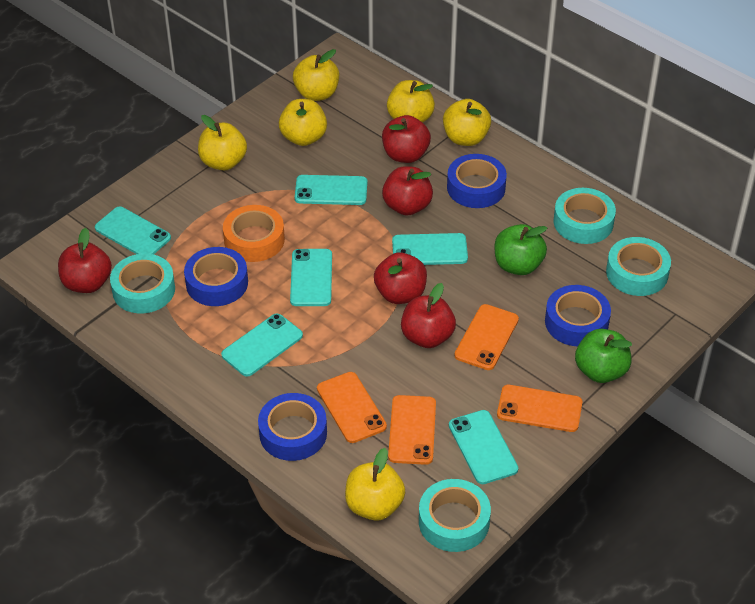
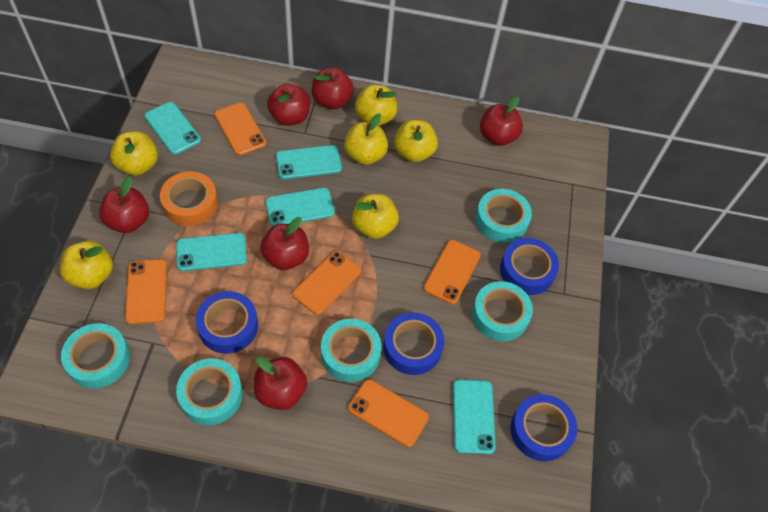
green apple: 2 -> 0
orange phone: 4 -> 5
red apple: 5 -> 6
turquoise phone: 6 -> 5
turquoise tape: 4 -> 5

